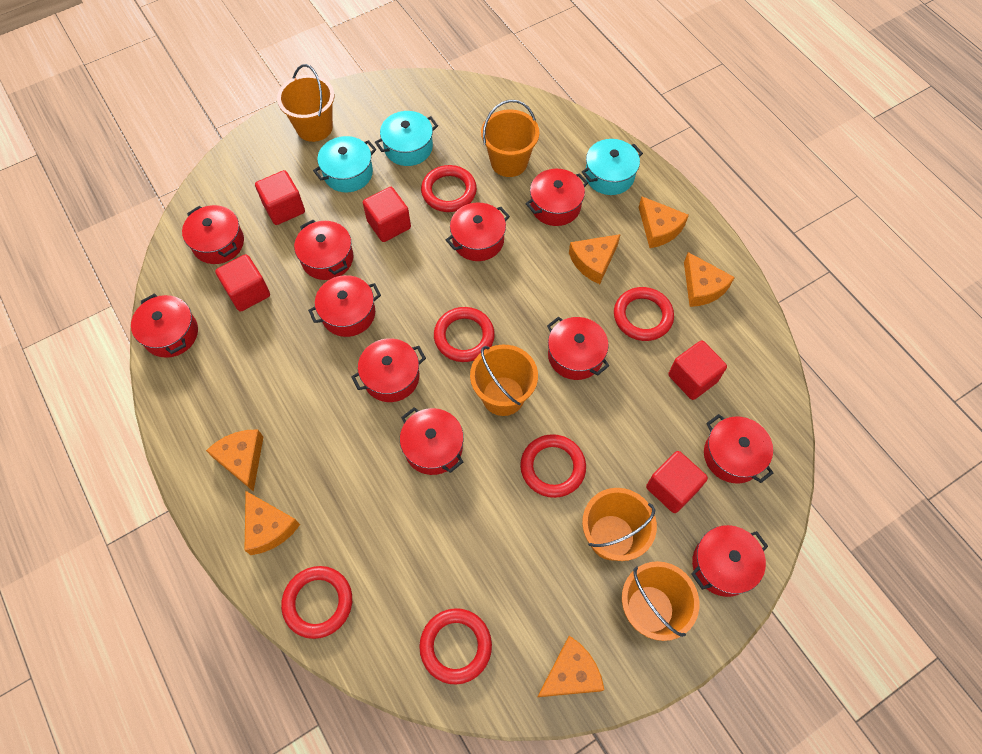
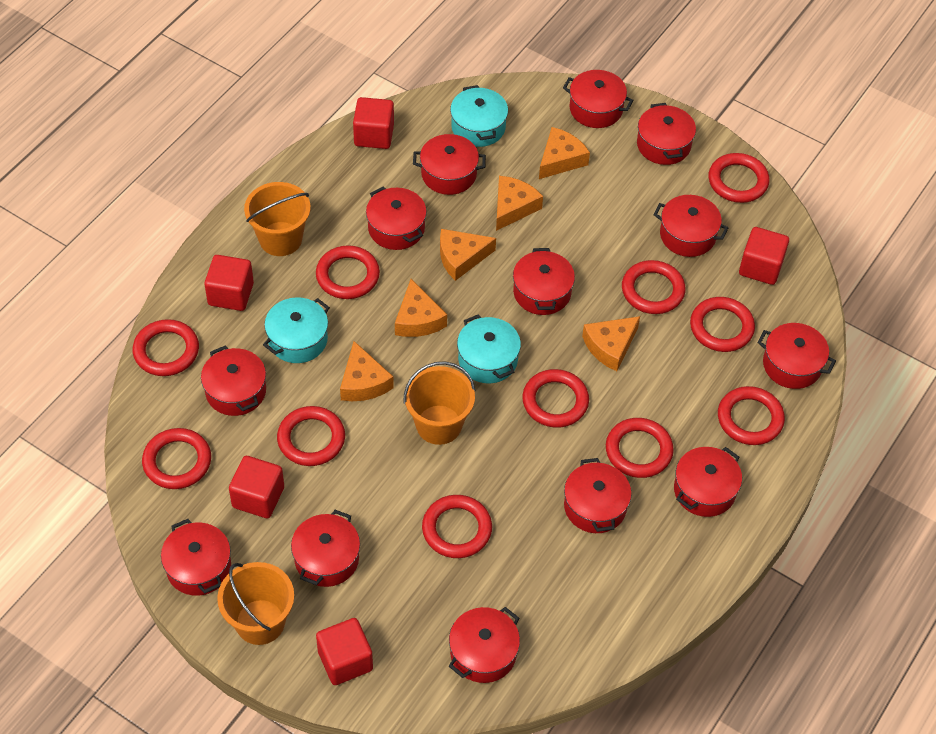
orange bucket: 5 -> 3
red pot: 11 -> 13
red ring: 6 -> 11

